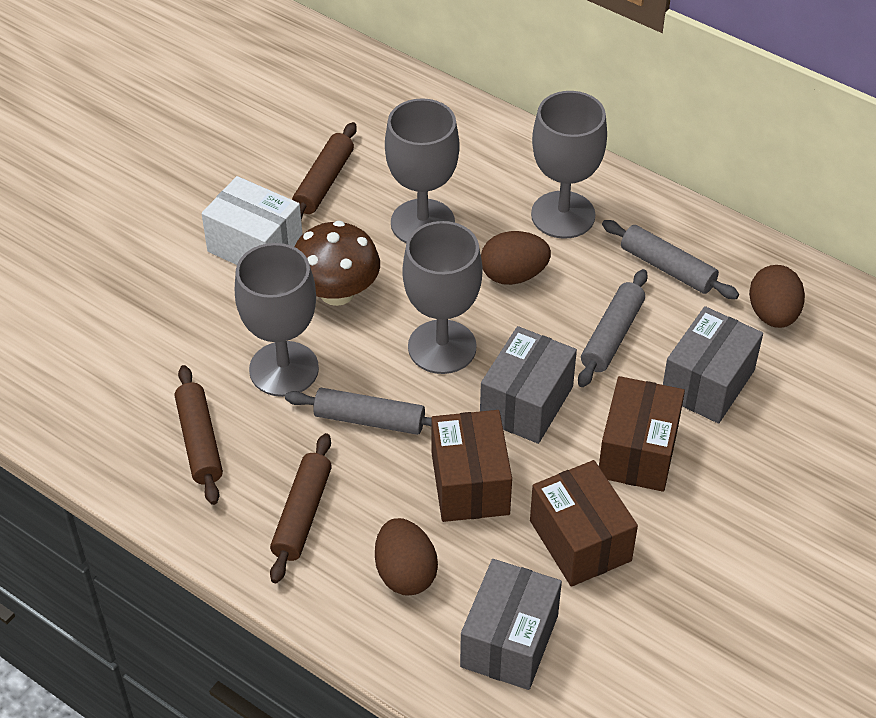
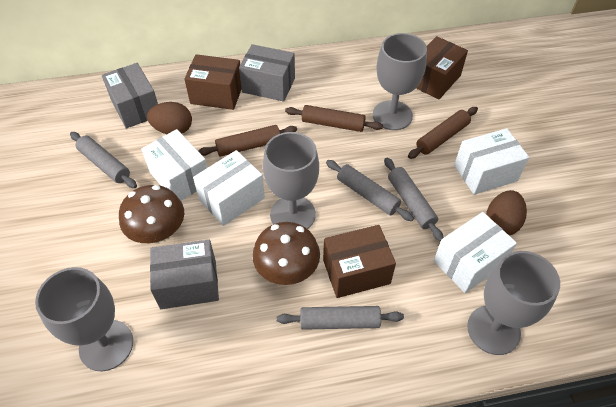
brown egg: 3 -> 2
brown mushroom: 1 -> 2
grey rolling pin: 3 -> 4
white box: 1 -> 4

